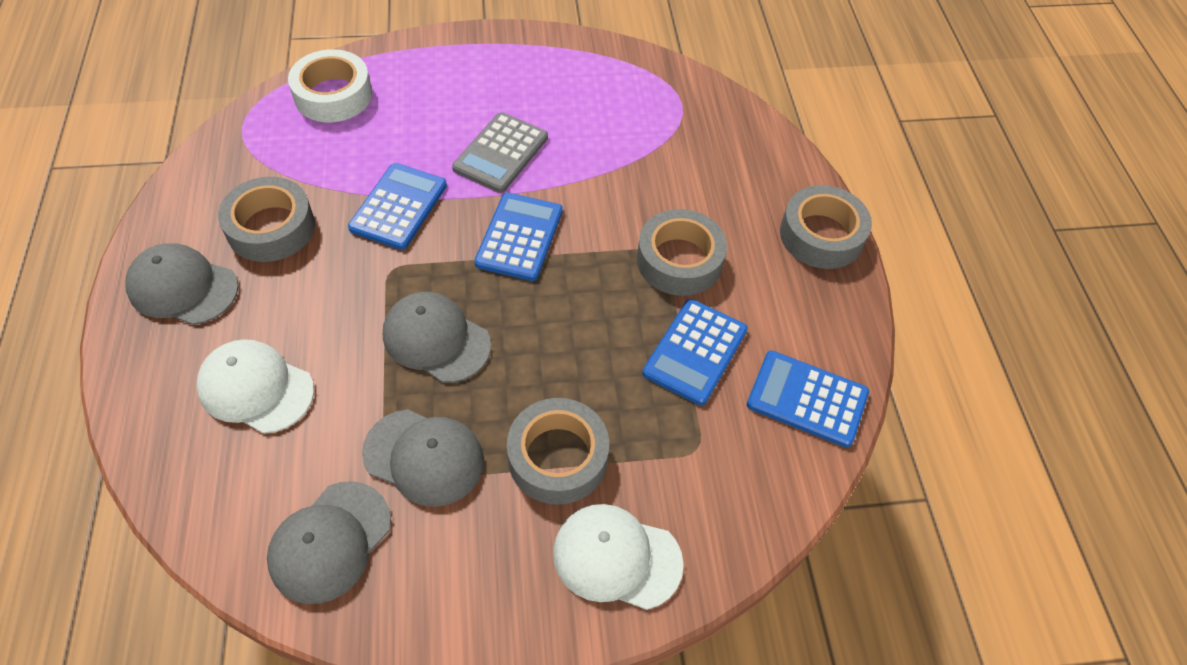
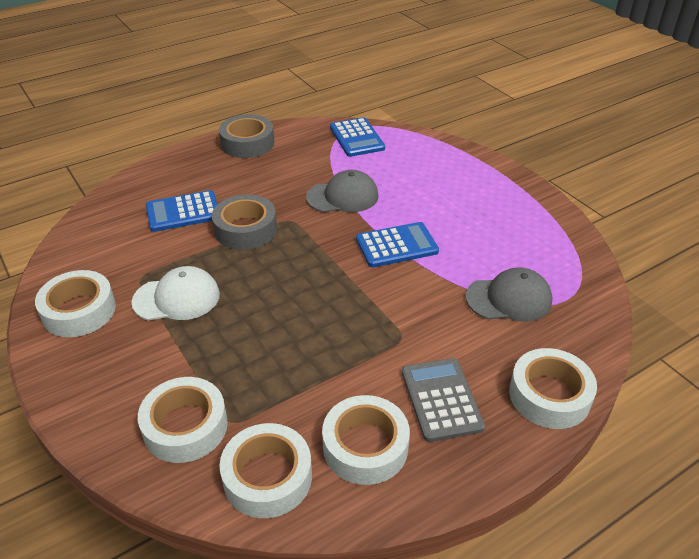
blue calculator: 4 -> 3
grey cap: 4 -> 2
grey tape: 4 -> 2
white cap: 2 -> 1
white tape: 1 -> 5

